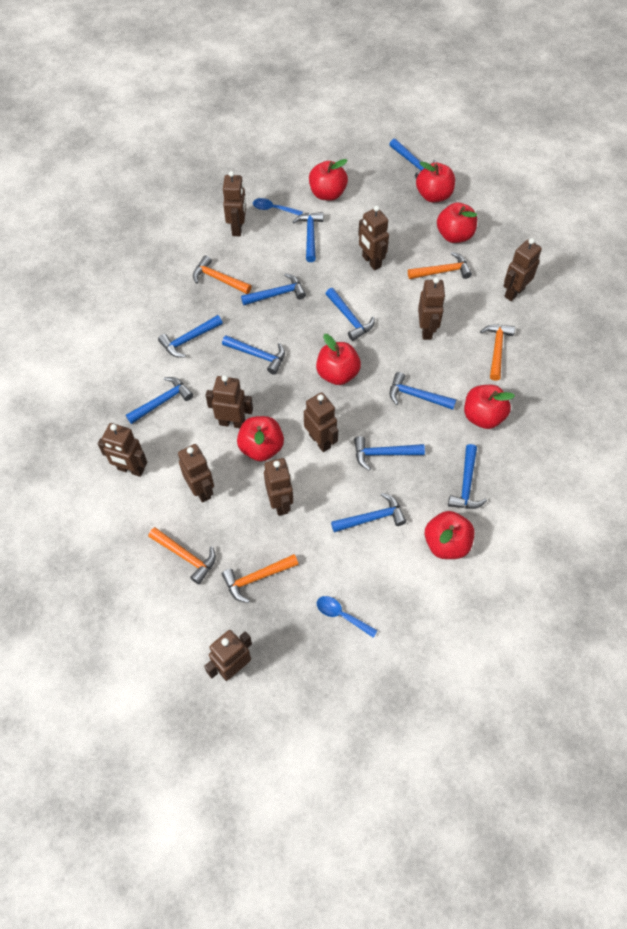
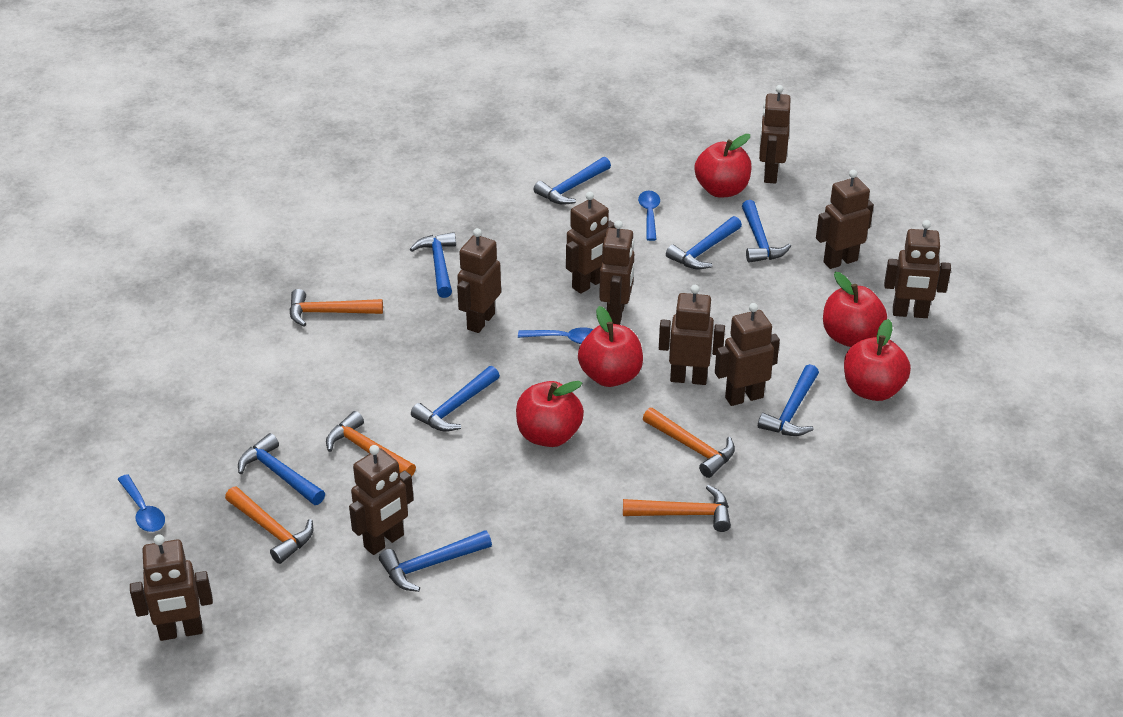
blue hammer: 11 -> 8
blue spoon: 2 -> 3
red apple: 7 -> 5

